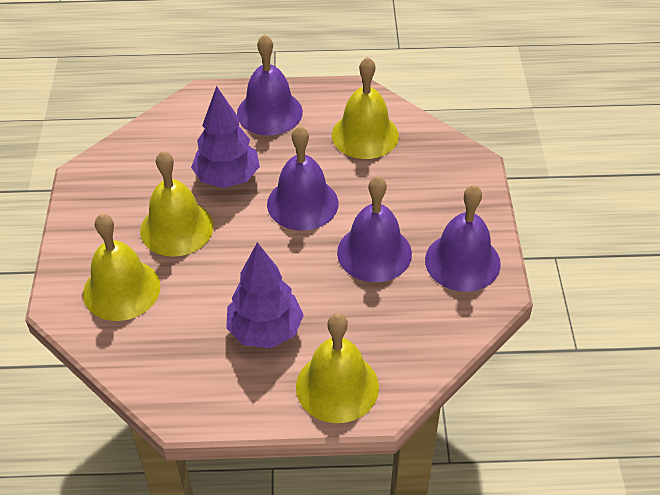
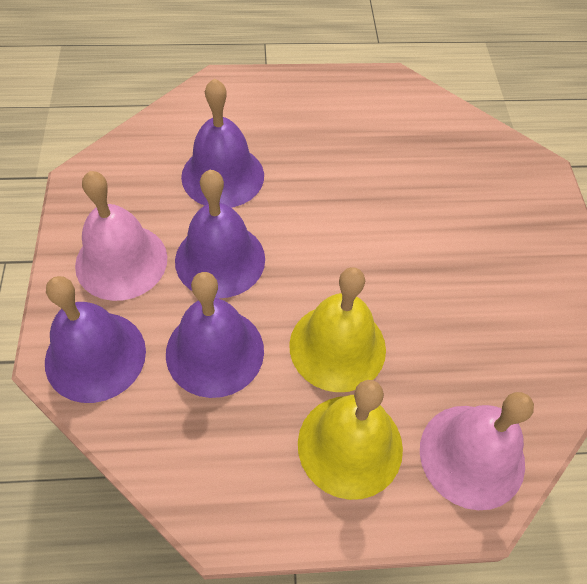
pink bell: 0 -> 2
purple tree: 2 -> 0
yellow bell: 4 -> 2

